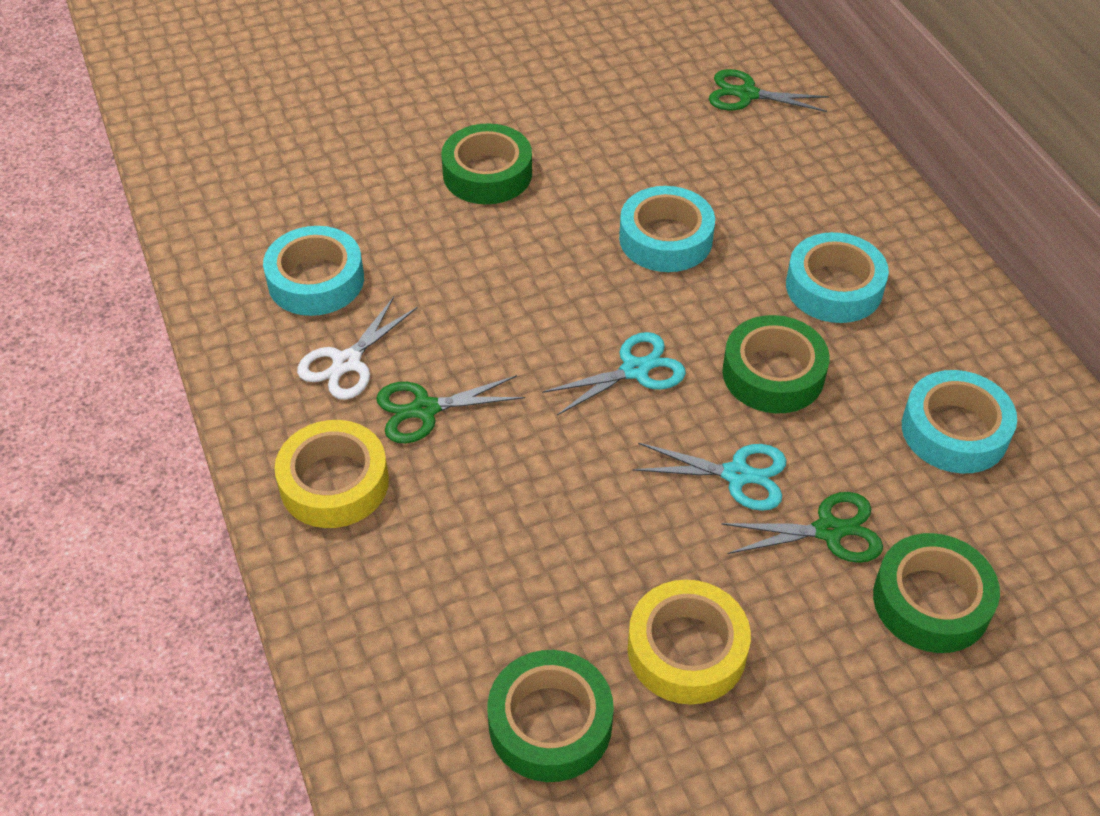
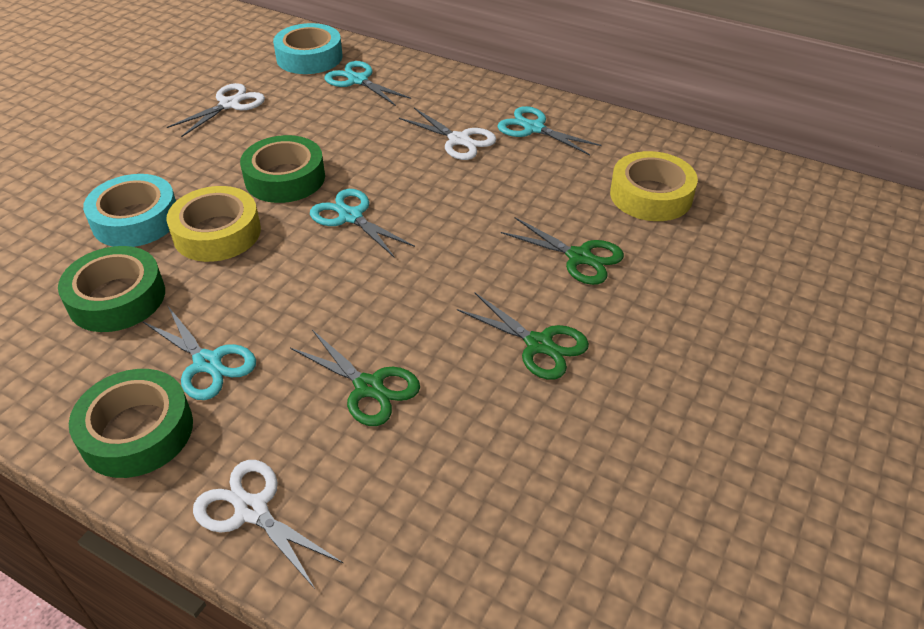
green tape: 4 -> 3
turquoise scissors: 2 -> 4
turquoise tape: 4 -> 2
white scissors: 1 -> 3

